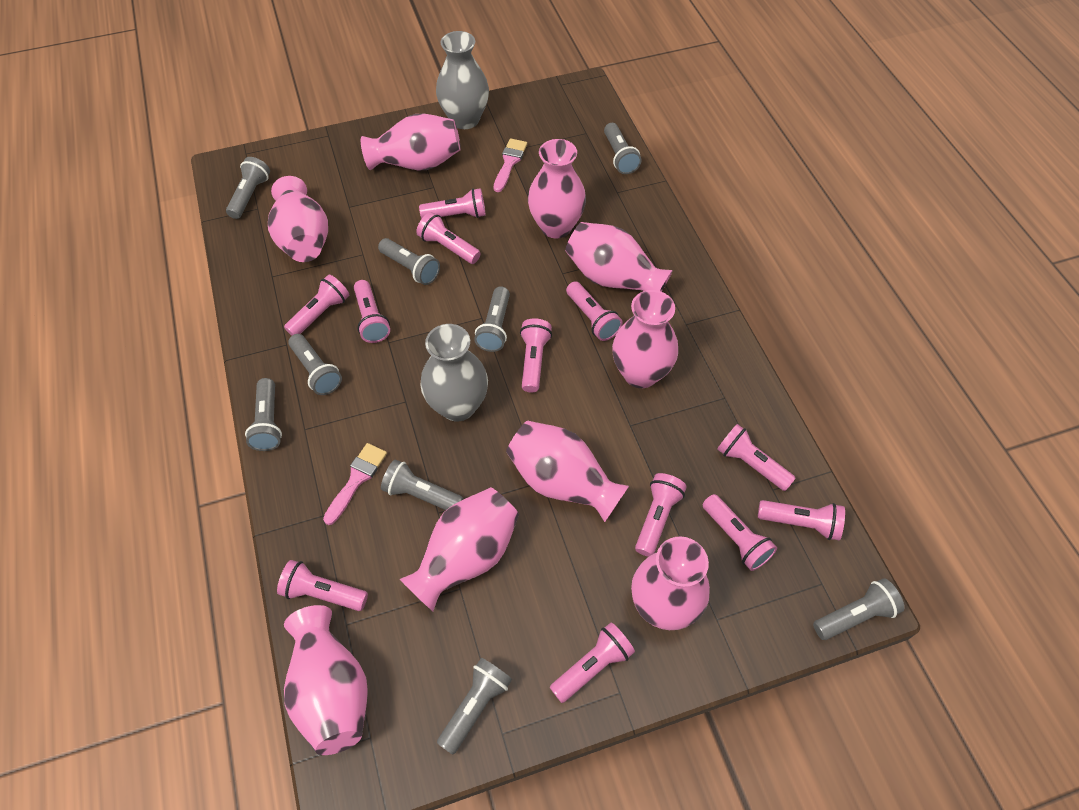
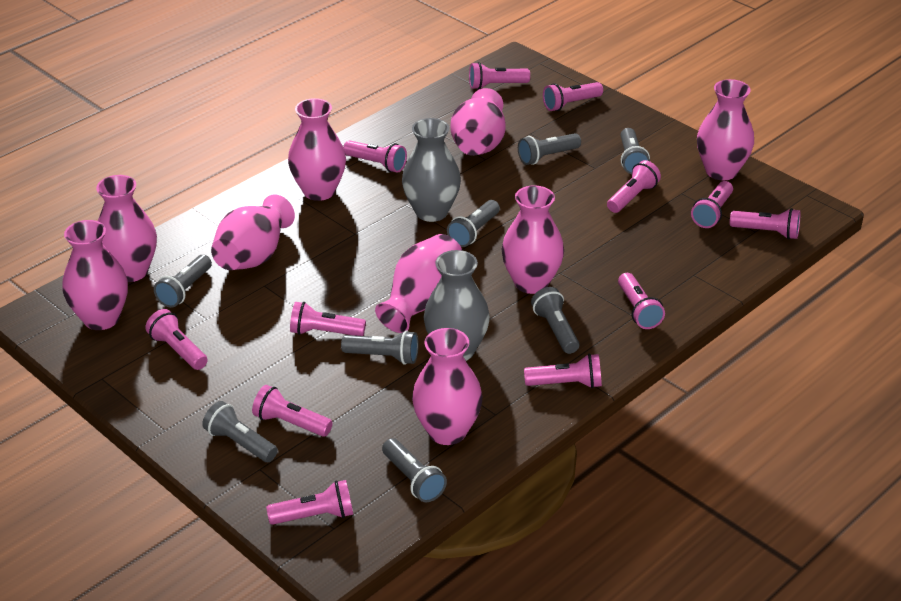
grey flashlight: 9 -> 8
pink brush: 2 -> 0

